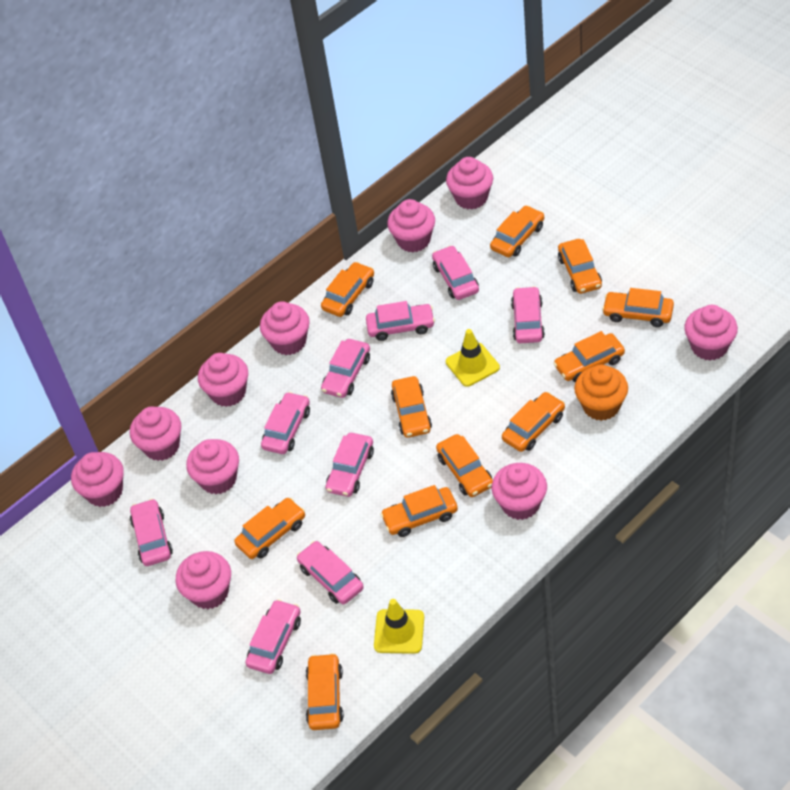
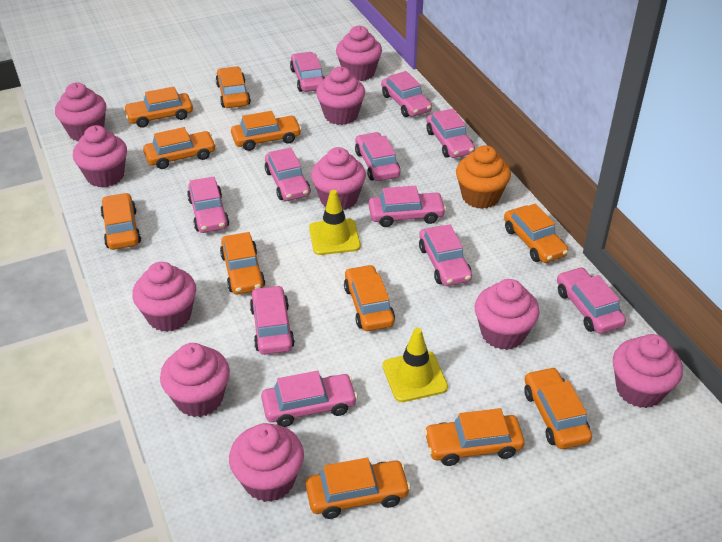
pink car: 9 -> 11

